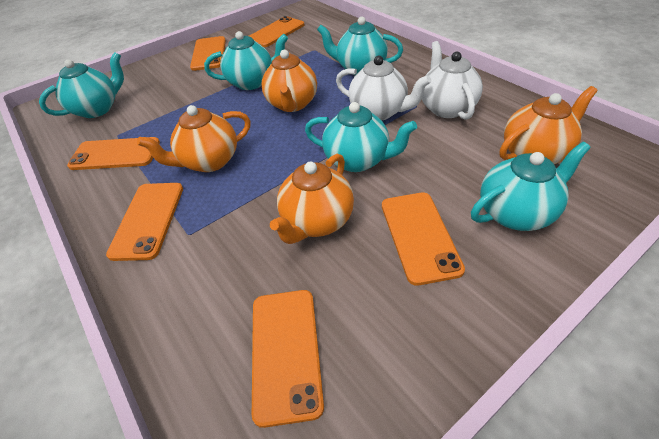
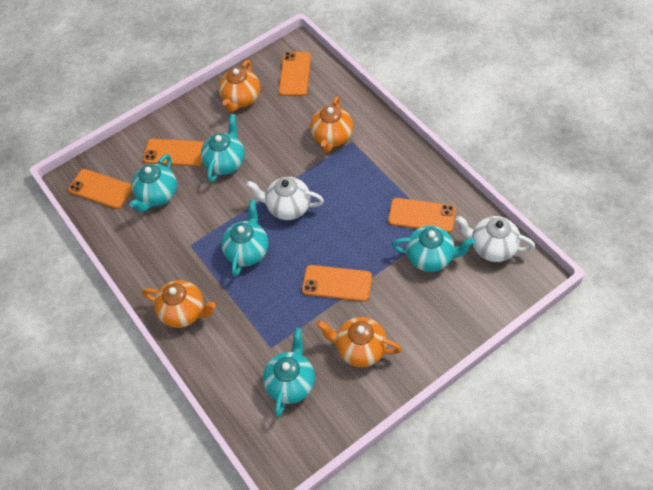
orange phone: 6 -> 5

